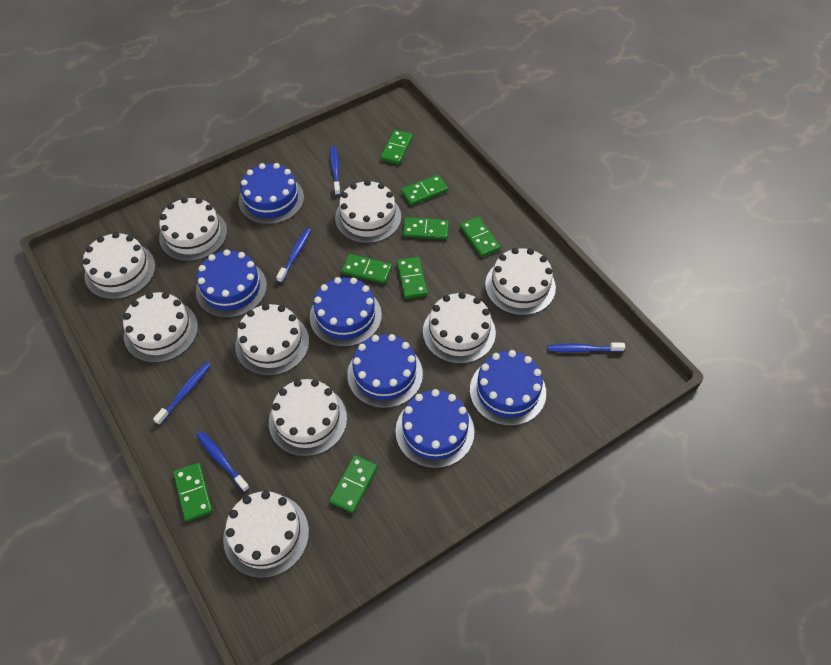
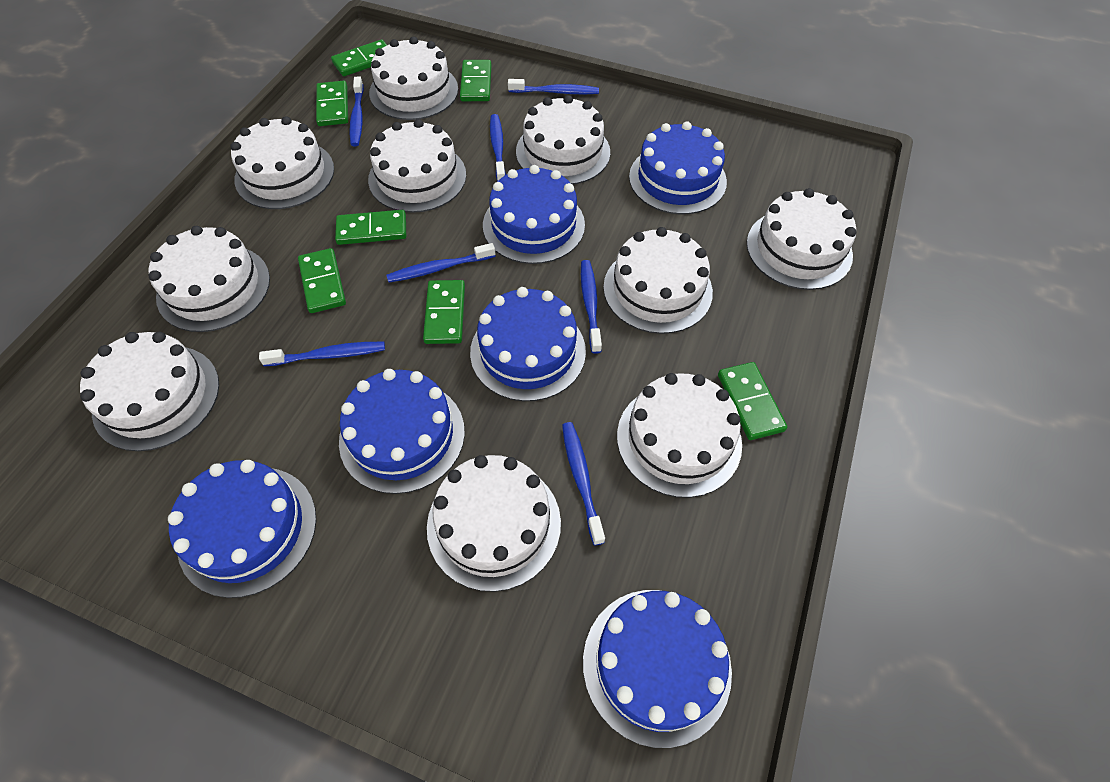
blue toothbrush: 5 -> 7
green domino: 8 -> 7
white cake: 9 -> 10

